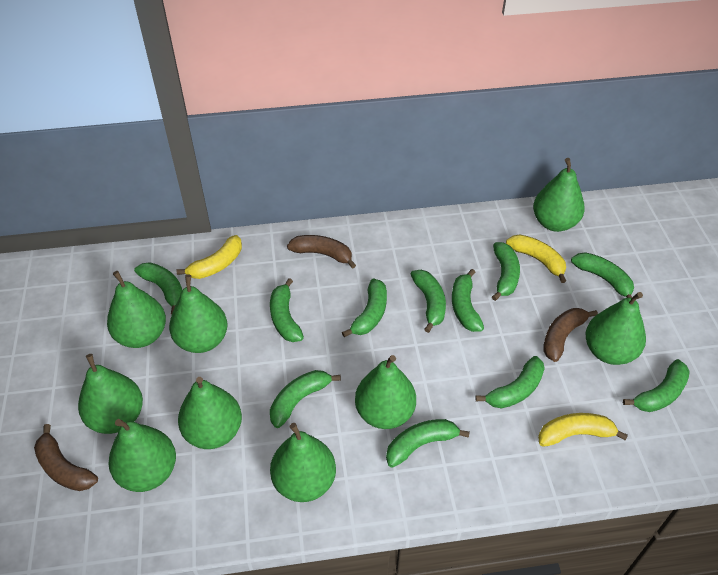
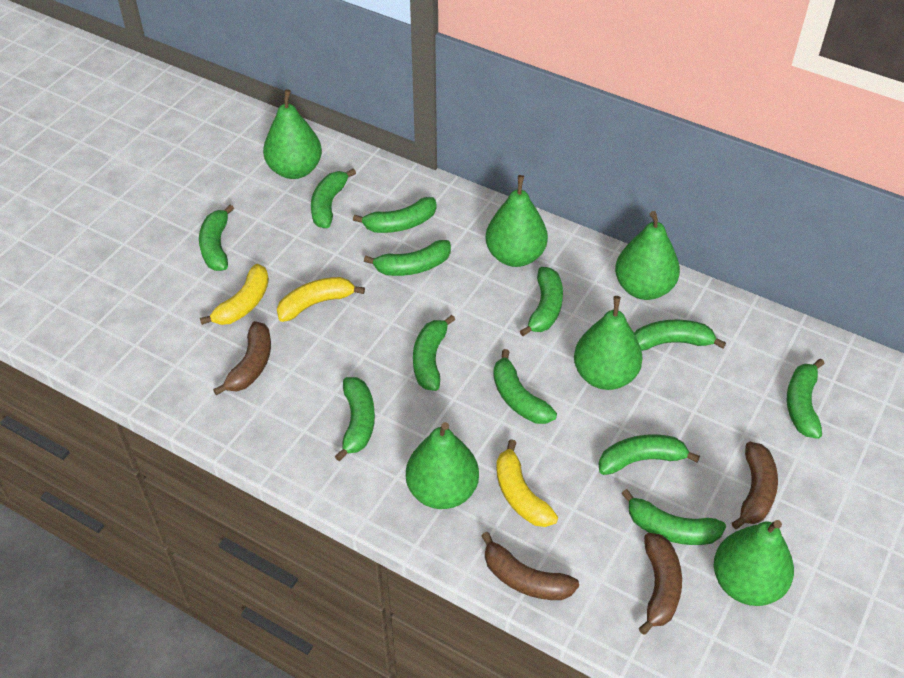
brown banana: 3 -> 4
green banana: 11 -> 12
green pear: 9 -> 6

